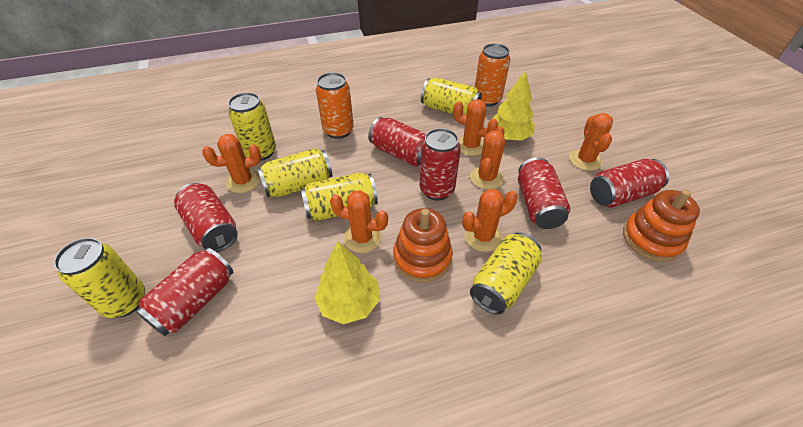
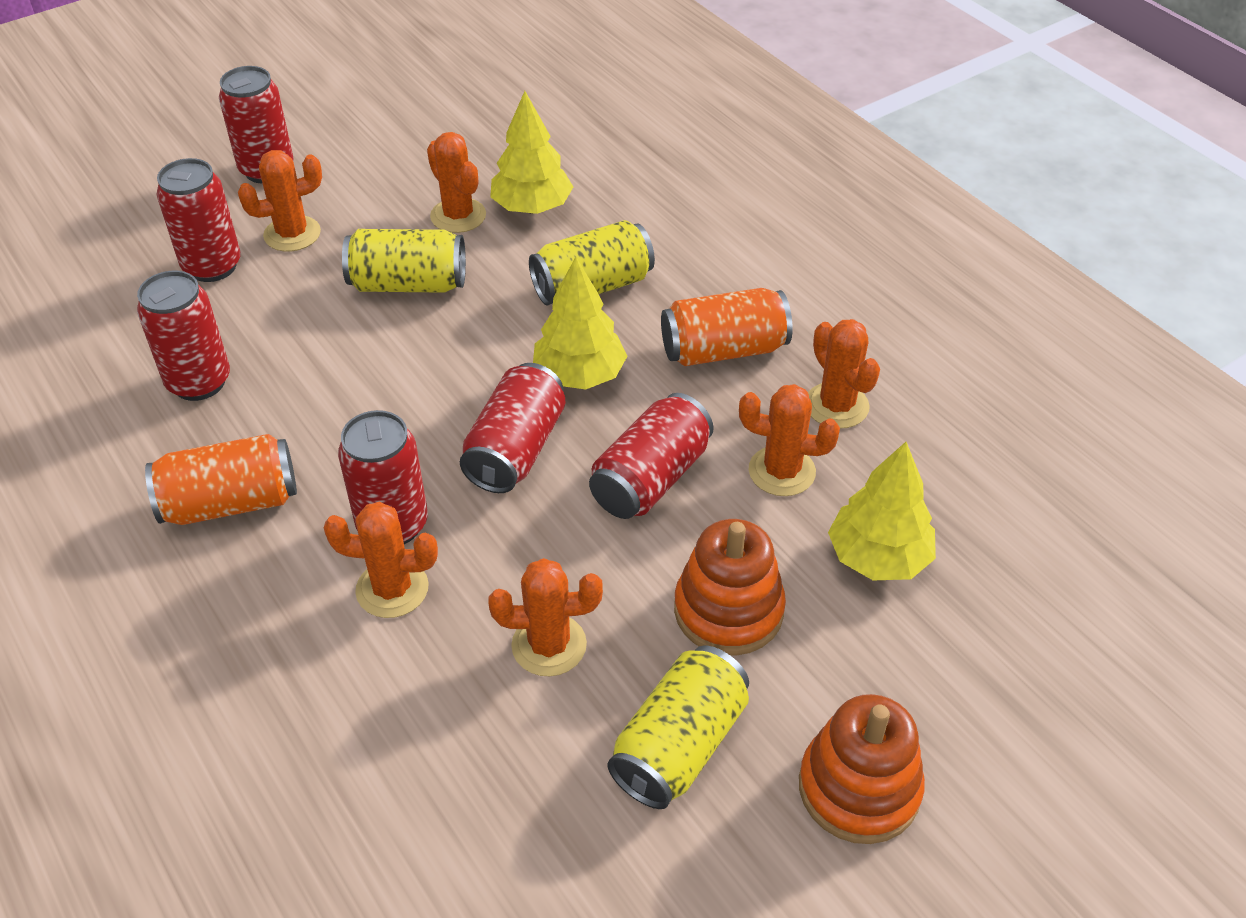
yellow can: 6 -> 3
yellow tree: 2 -> 3

